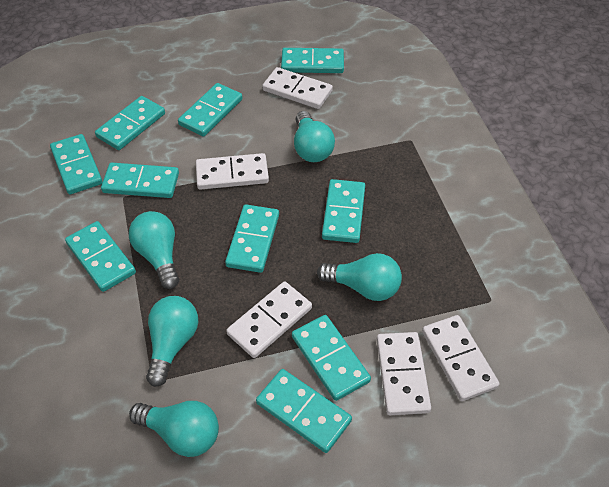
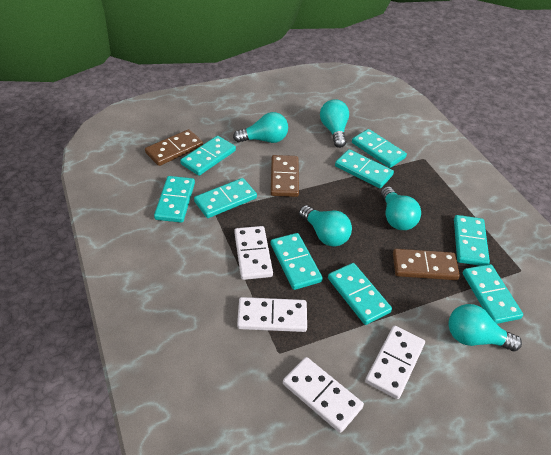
brown domino: 0 -> 3
turquoise domino: 10 -> 9
white domino: 5 -> 4

